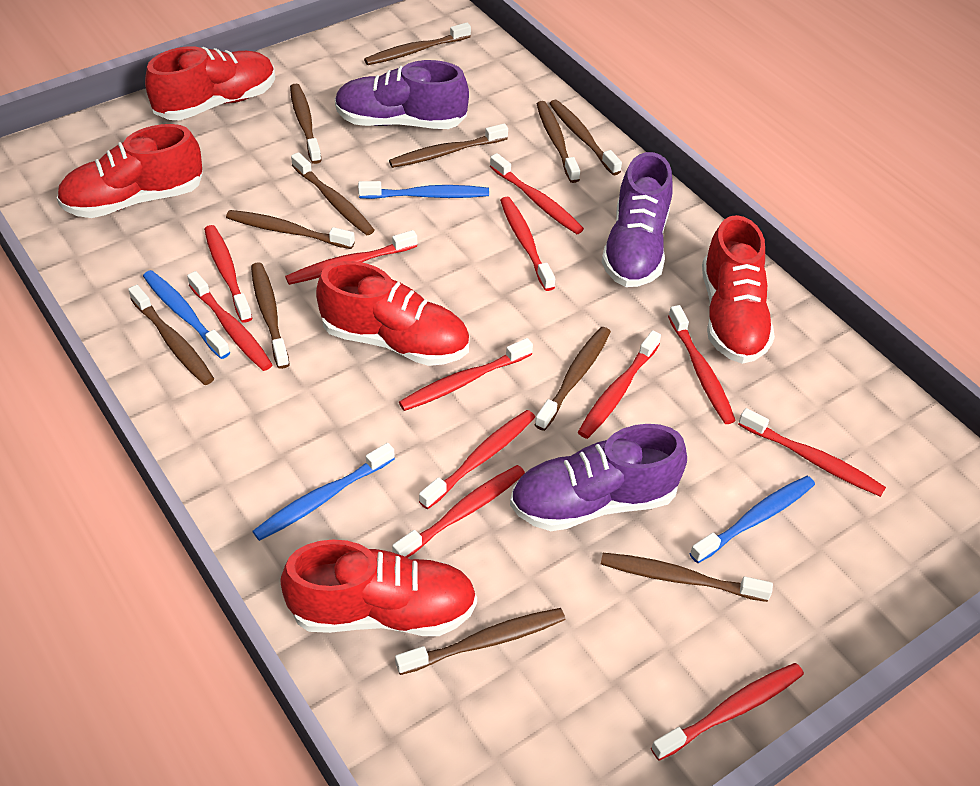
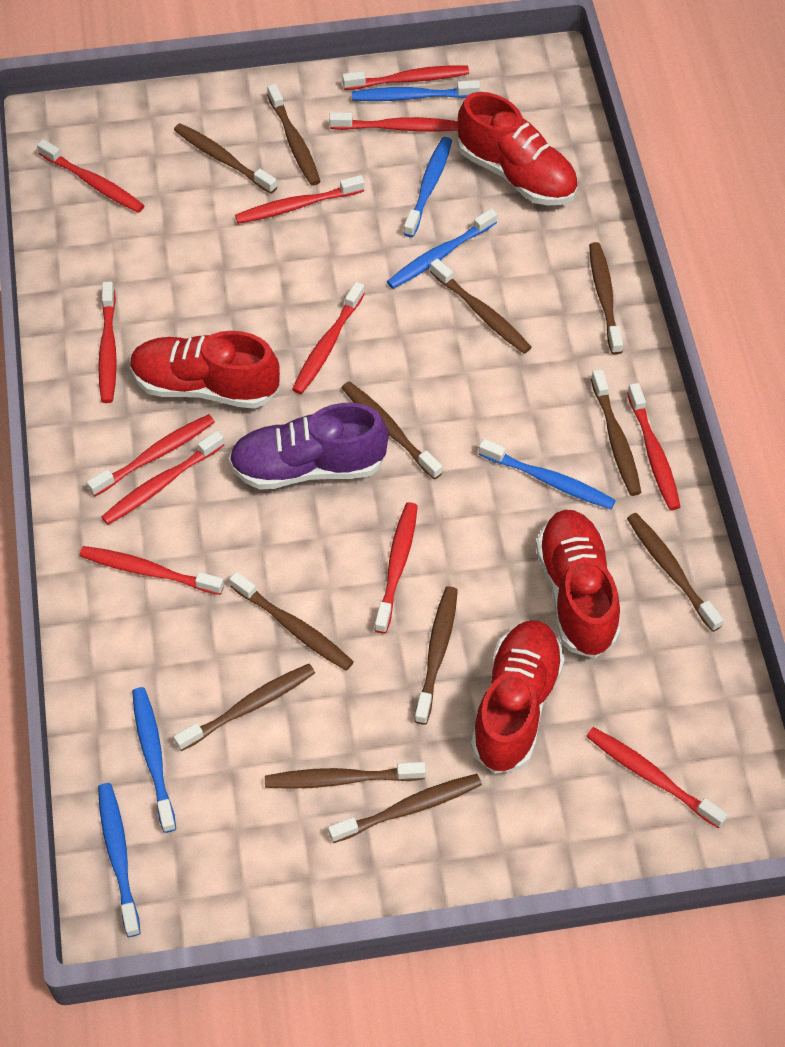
blue toothbrush: 4 -> 6
purple shoe: 3 -> 1
red shoe: 5 -> 4

